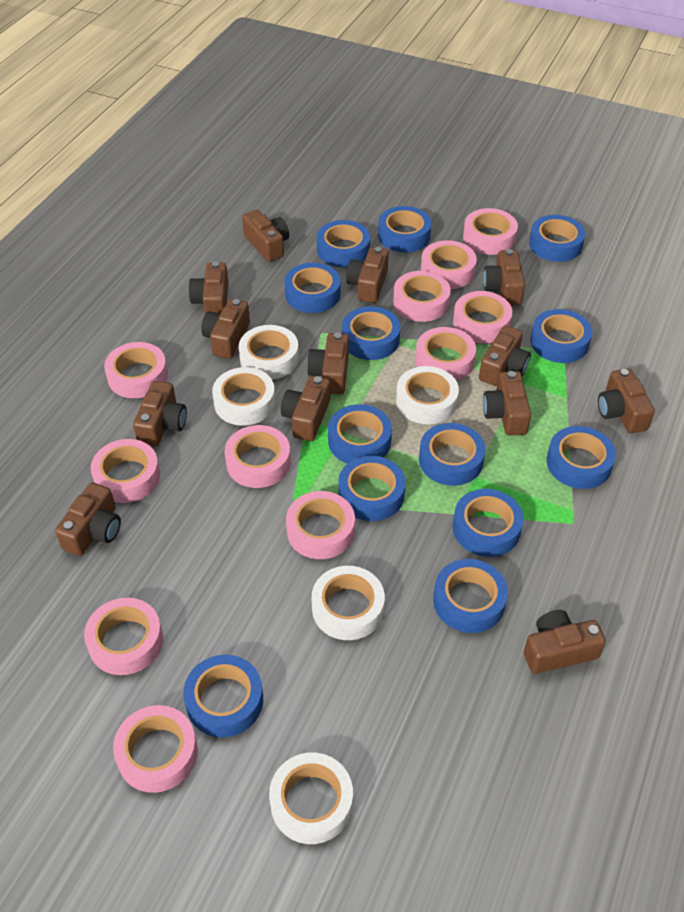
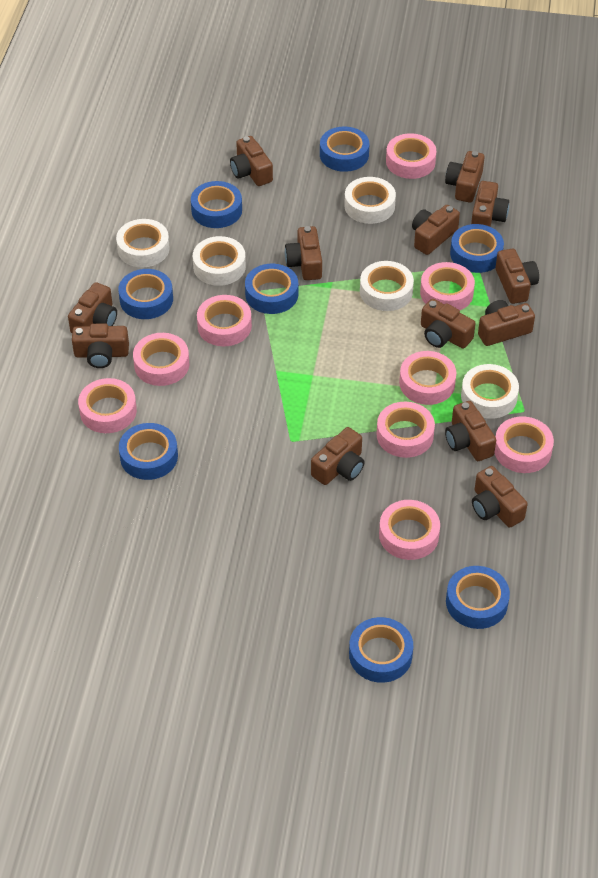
blue tape: 13 -> 8
pink tape: 11 -> 9

